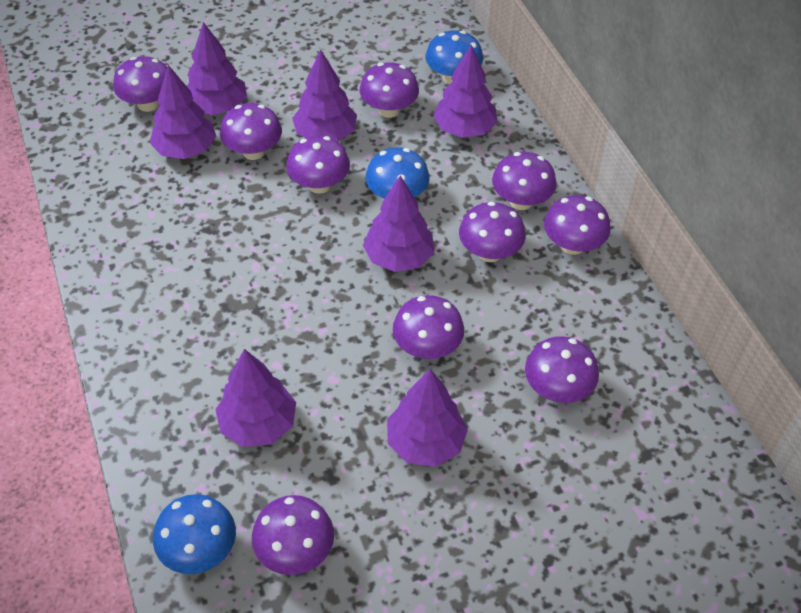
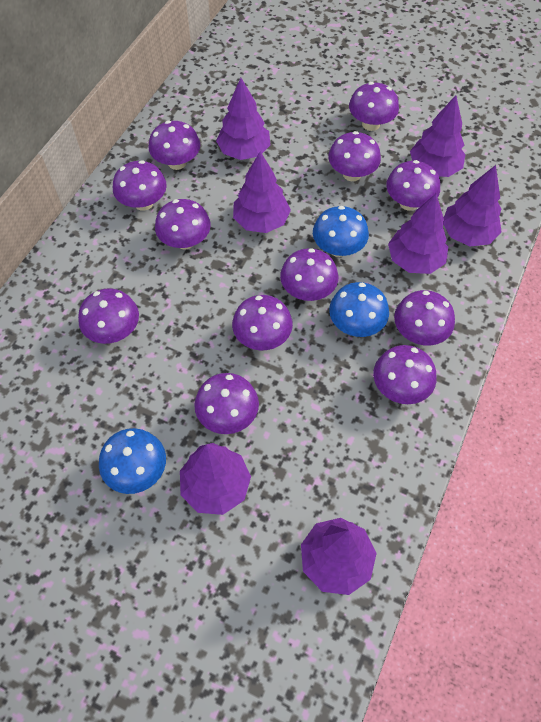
purple mushroom: 10 -> 12

